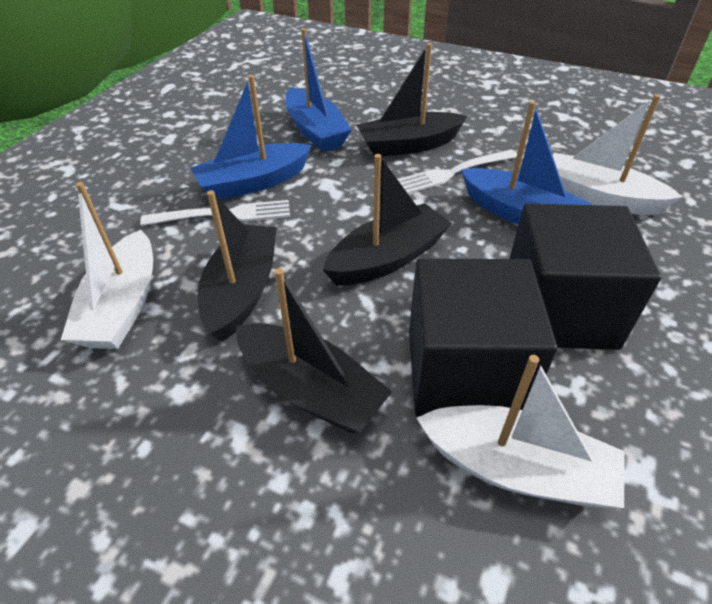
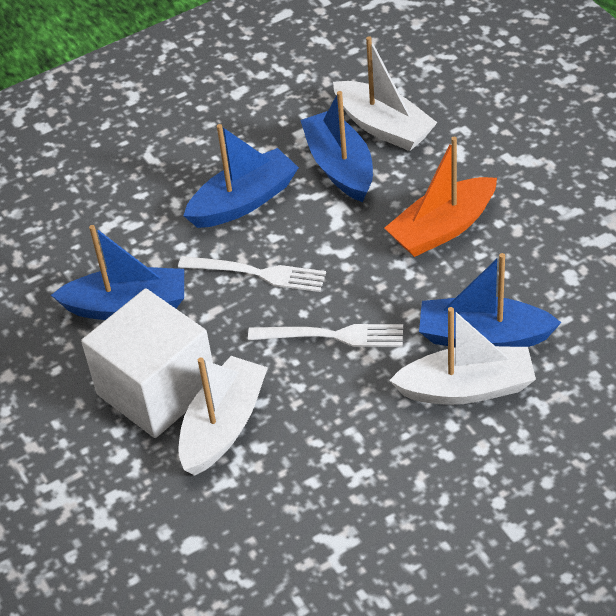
black boat: 4 -> 0
black cube: 2 -> 0
blue boat: 3 -> 4
orange boat: 0 -> 1
white cube: 0 -> 1

